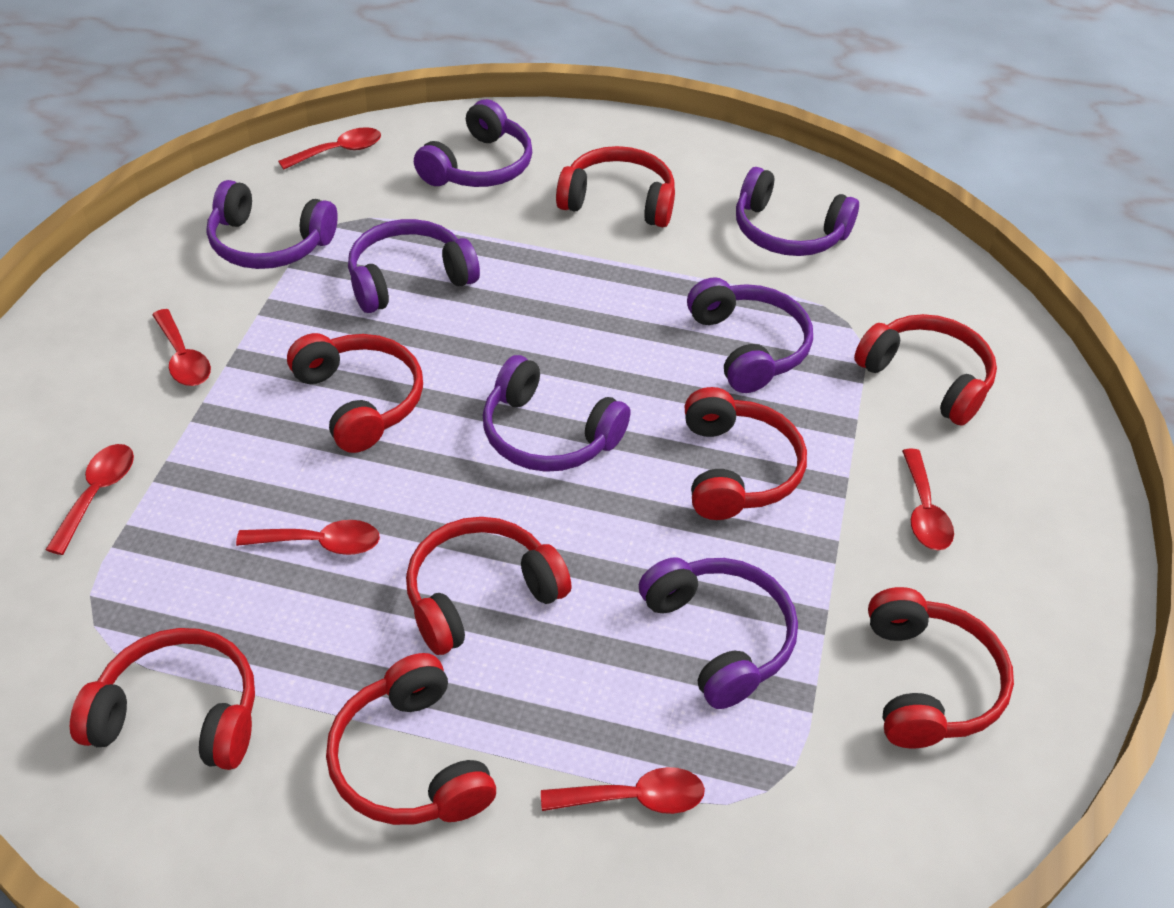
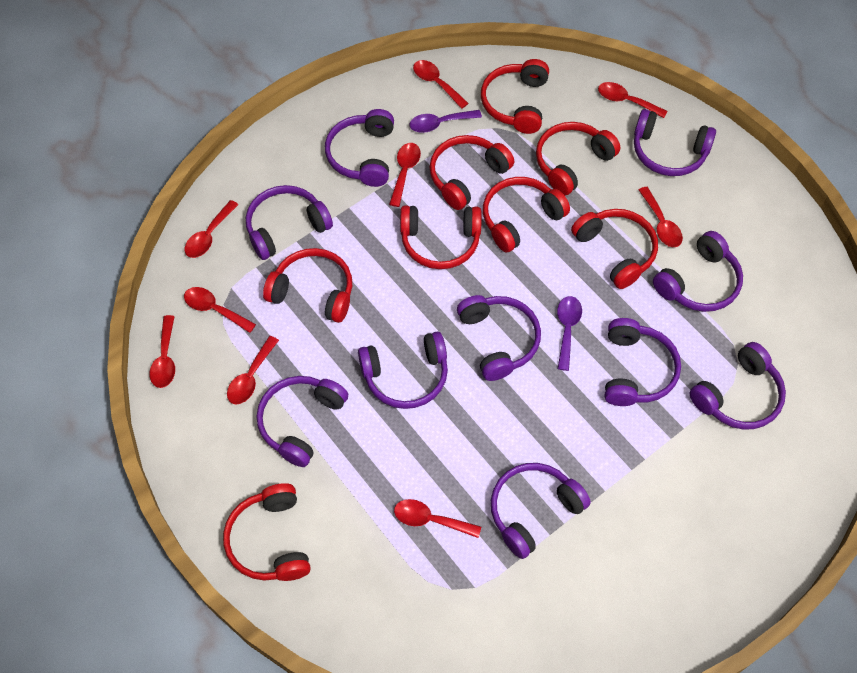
purple headphones: 7 -> 10
purple spoon: 0 -> 2
red spoon: 6 -> 9

